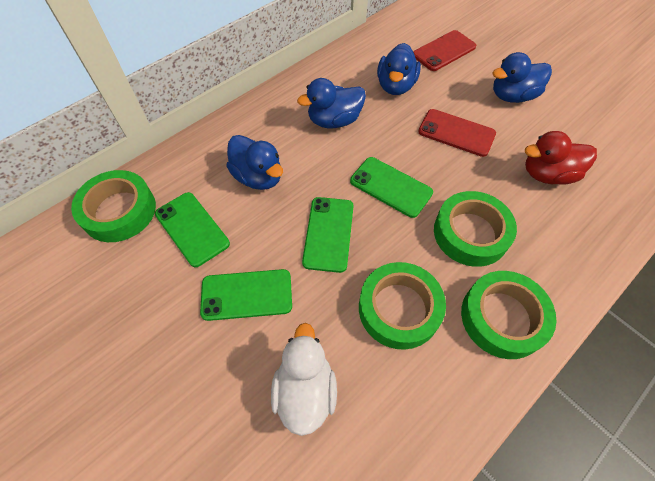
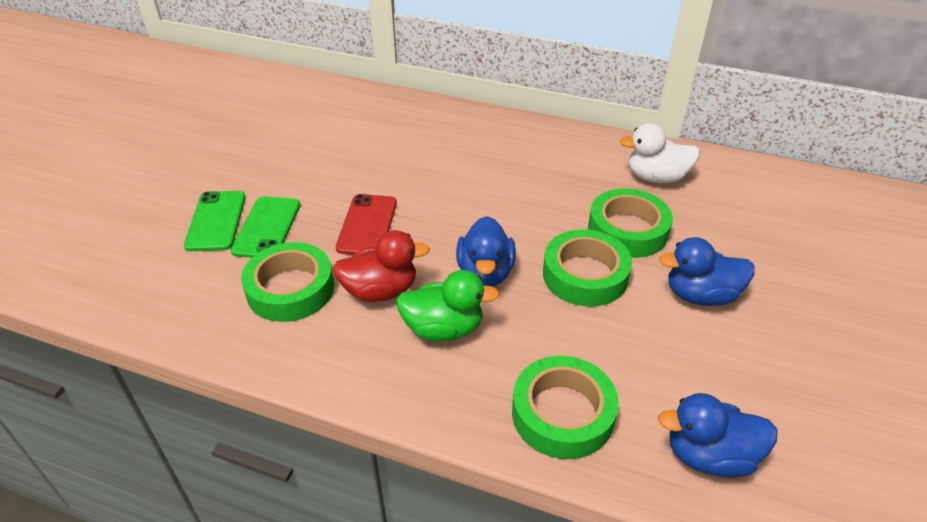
blue duck: 4 -> 3
green duck: 0 -> 1
green phone: 4 -> 2
red phone: 2 -> 1

